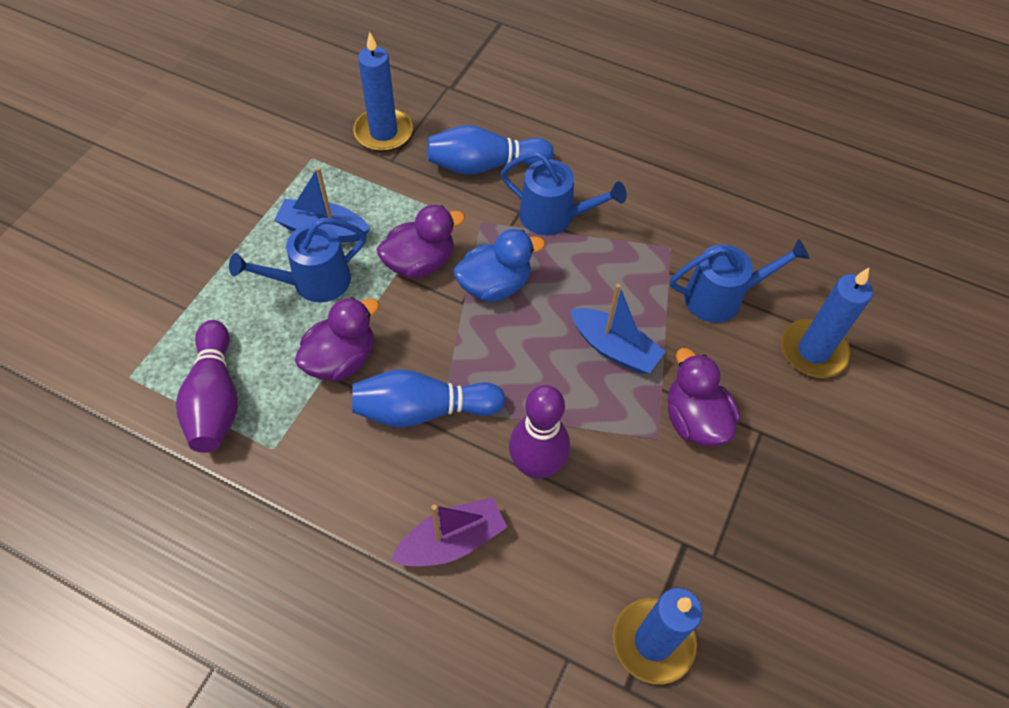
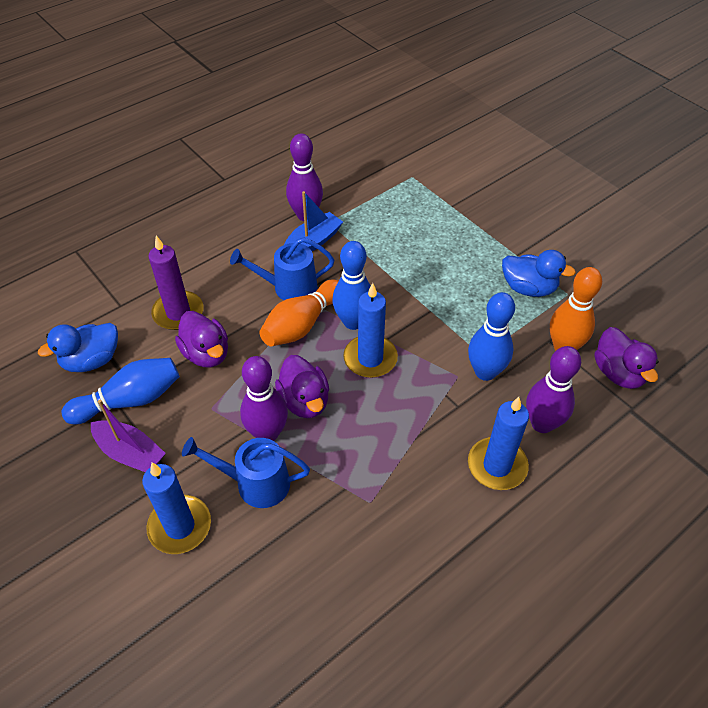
blue boat: 2 -> 1
blue bowling pin: 2 -> 3
blue duck: 1 -> 2
blue watering can: 3 -> 2
orange bowling pin: 0 -> 2
purple bowling pin: 2 -> 3
purple candle: 0 -> 1

